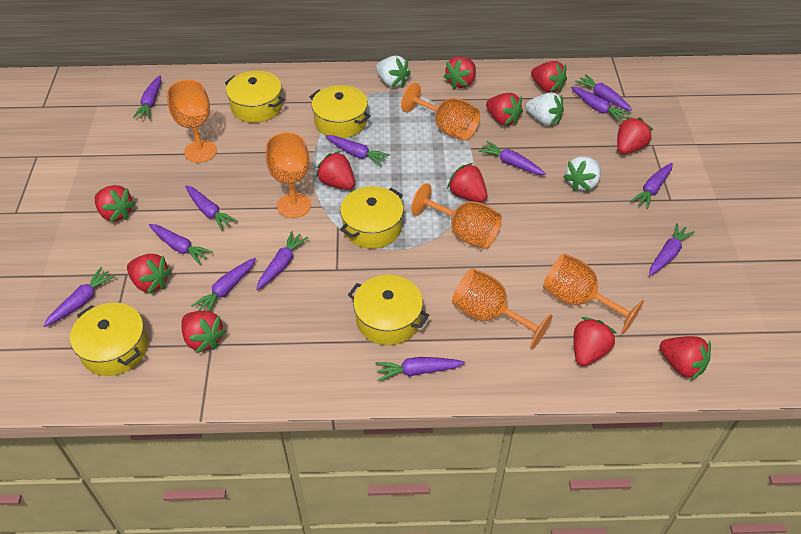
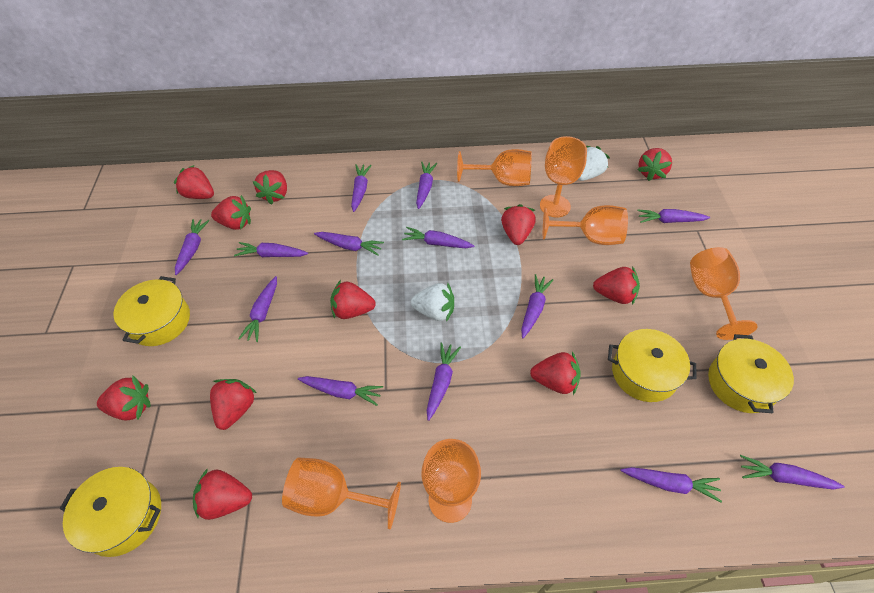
white strawberry: 3 -> 2
yellow pot: 5 -> 4

